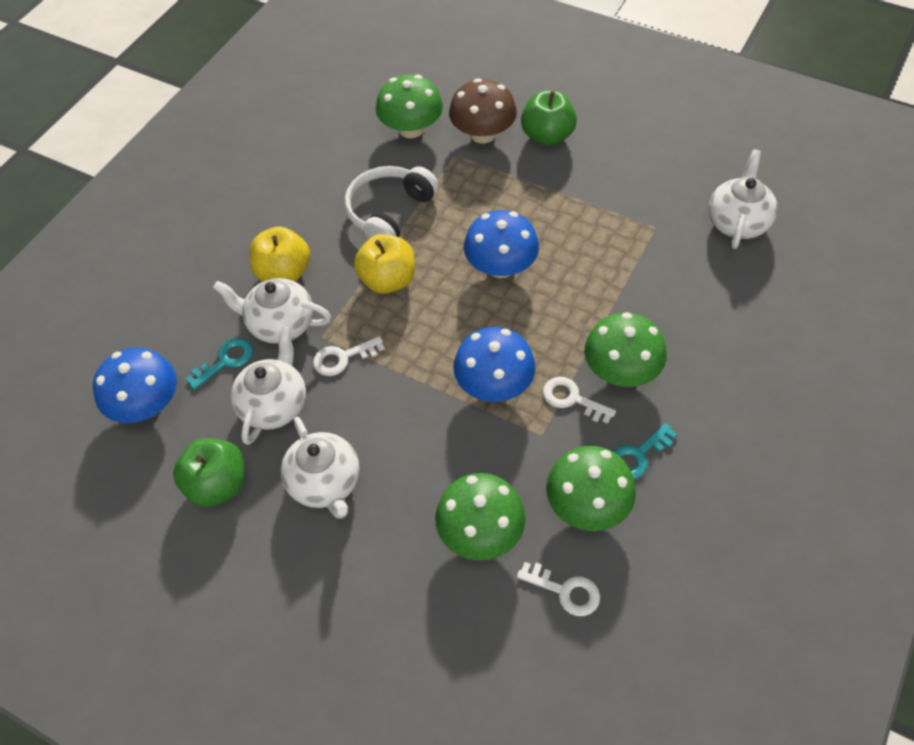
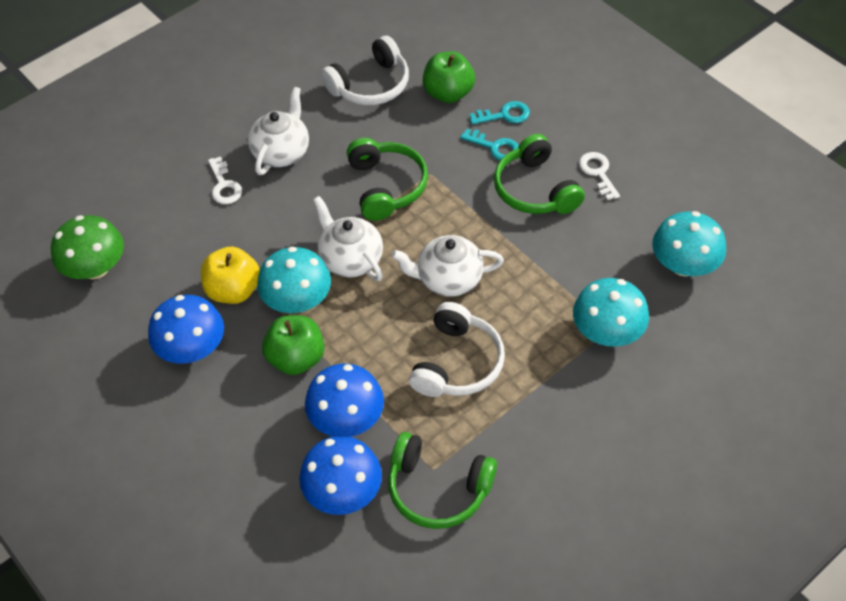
brown mushroom: 1 -> 0
green headphones: 0 -> 3
green mushroom: 4 -> 1
turquoise mushroom: 0 -> 3
white headphones: 1 -> 2
white key: 3 -> 2
white teapot: 4 -> 3
yellow apple: 2 -> 1

